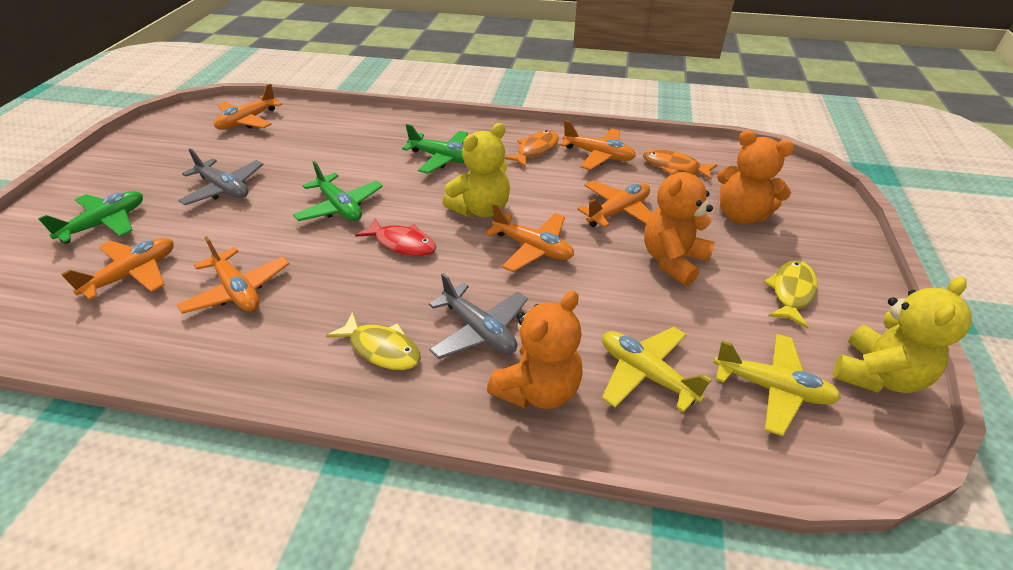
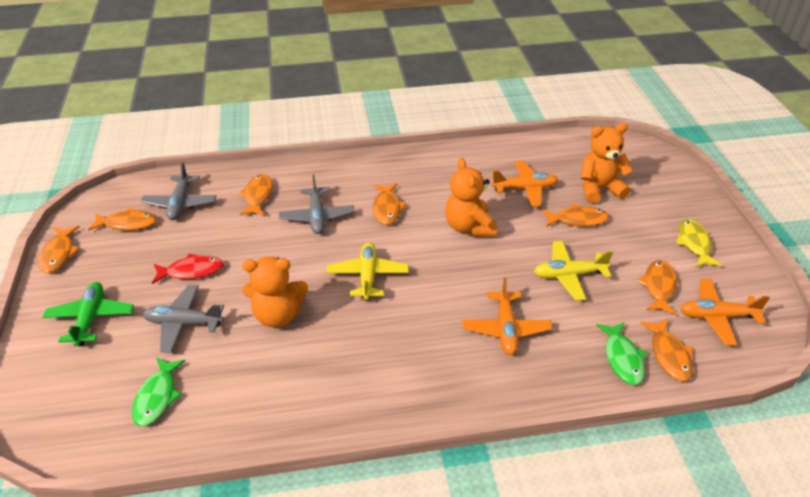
green fish: 0 -> 2
green plane: 3 -> 1
grey plane: 2 -> 3
orange fish: 2 -> 7
orange plane: 6 -> 3
yellow fish: 2 -> 1
yellow teddy bear: 2 -> 0

